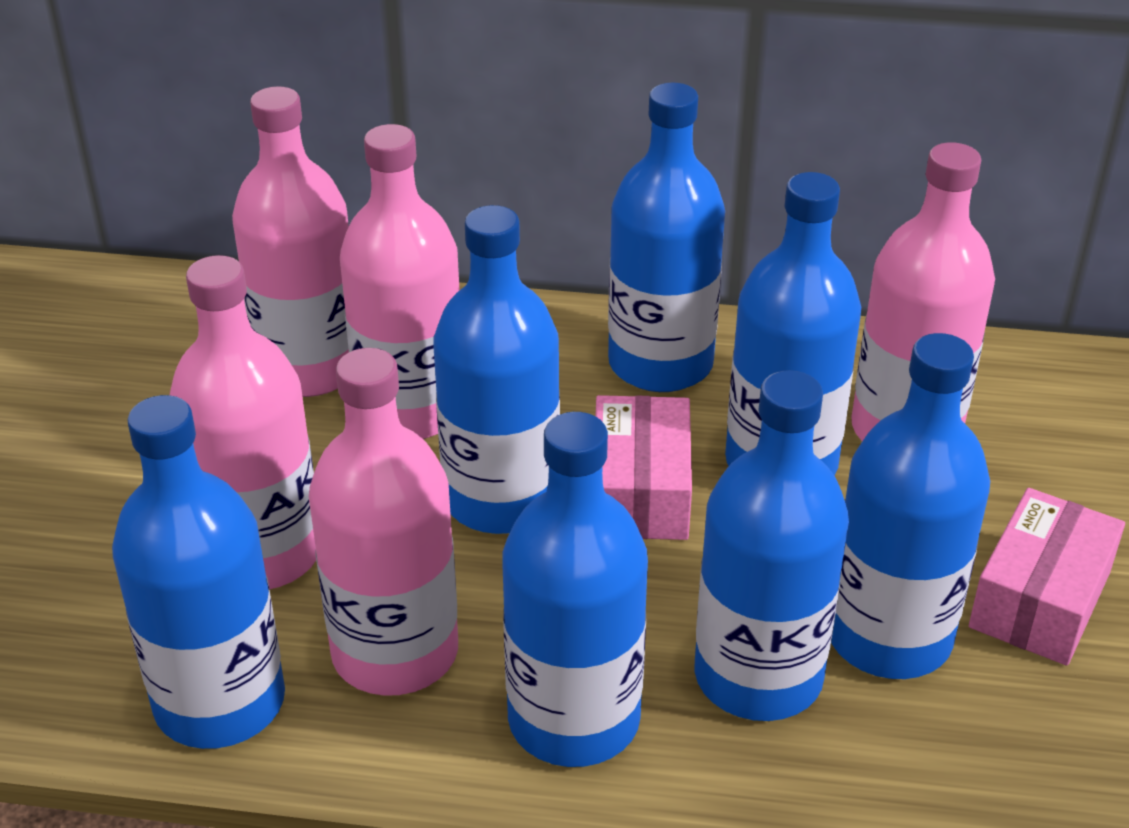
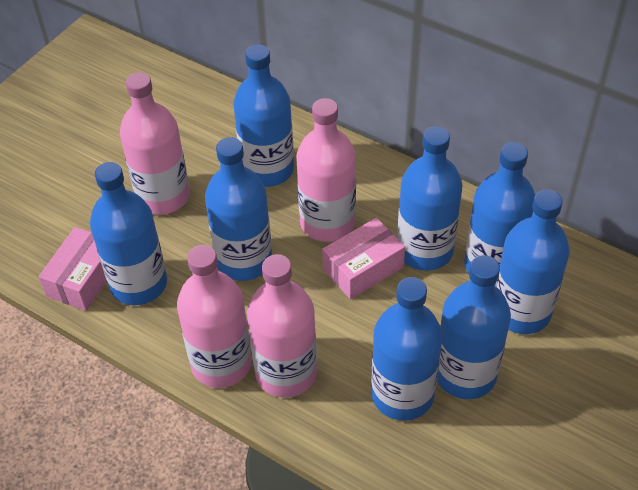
blue bottle: 7 -> 8
pink bottle: 5 -> 4

